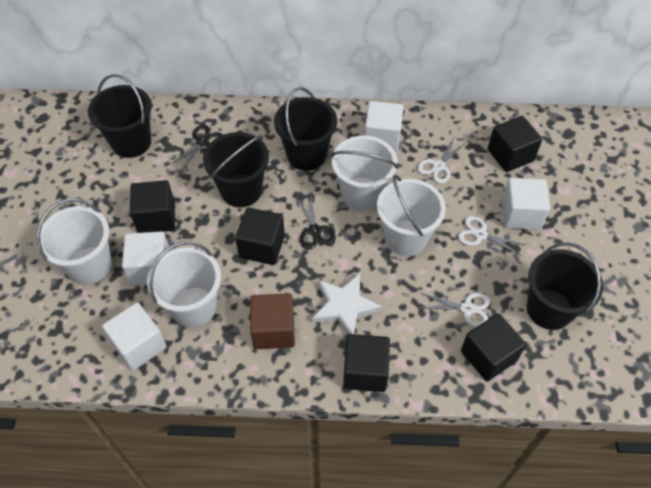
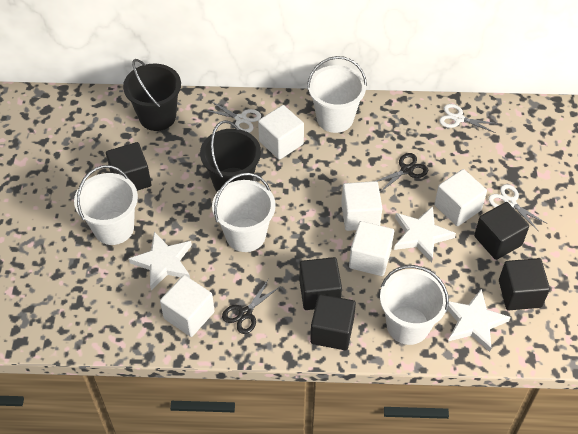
black bucket: 4 -> 2
brown cube: 1 -> 0
white cube: 4 -> 5
white star: 1 -> 3

